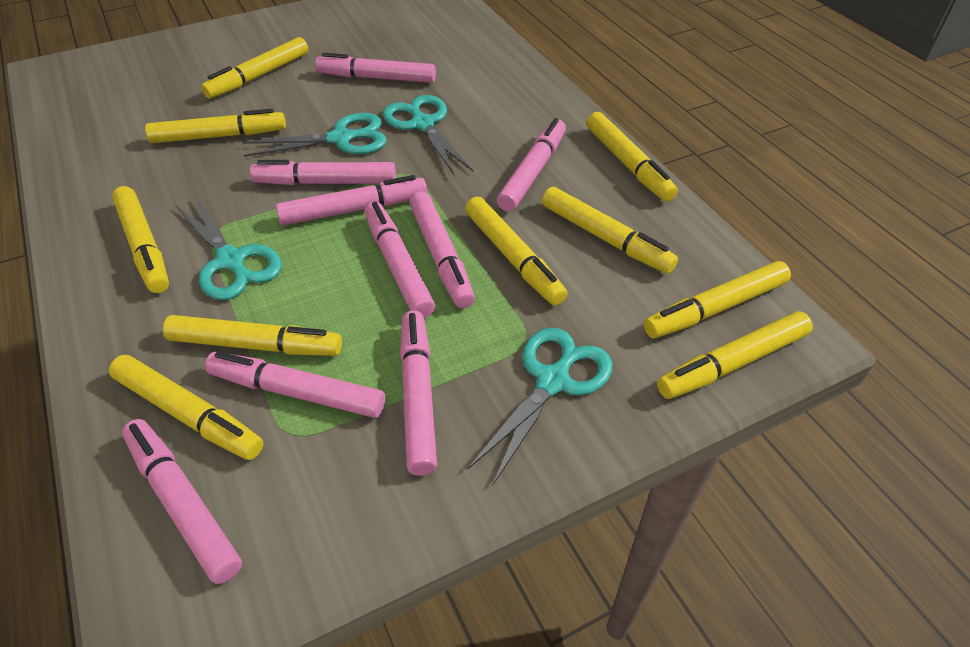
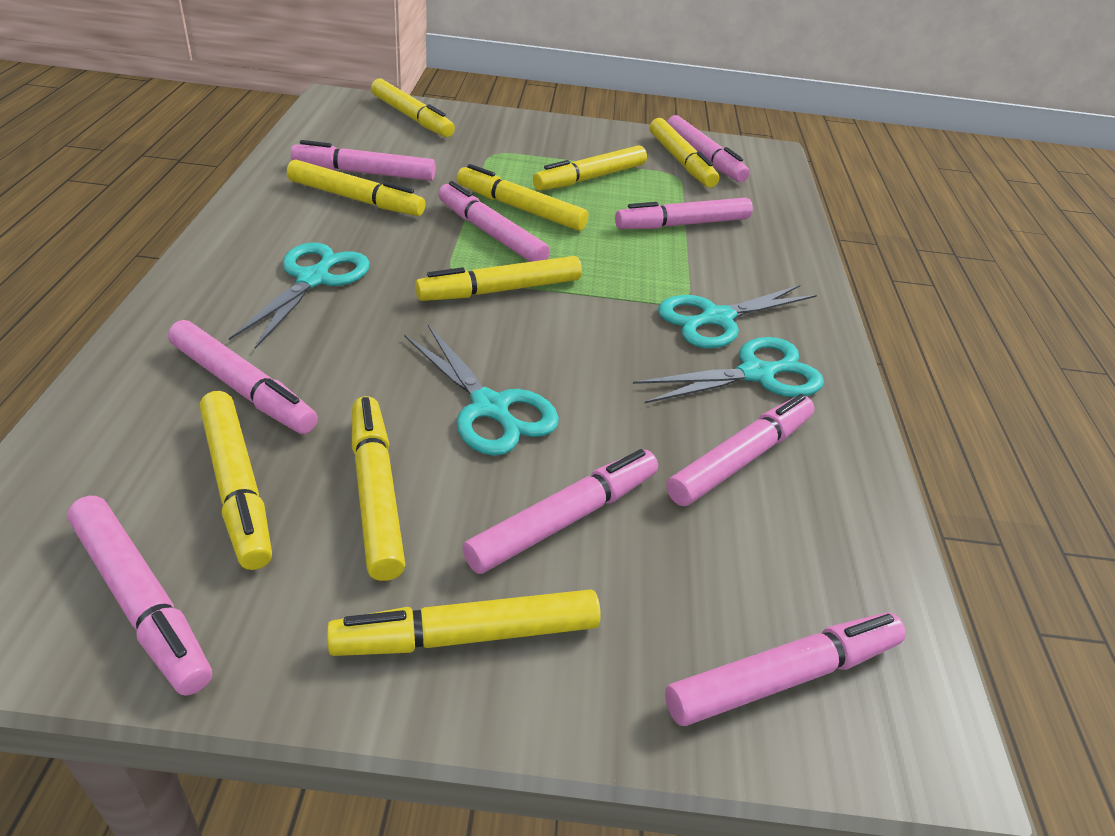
yellow marker: 10 -> 9

